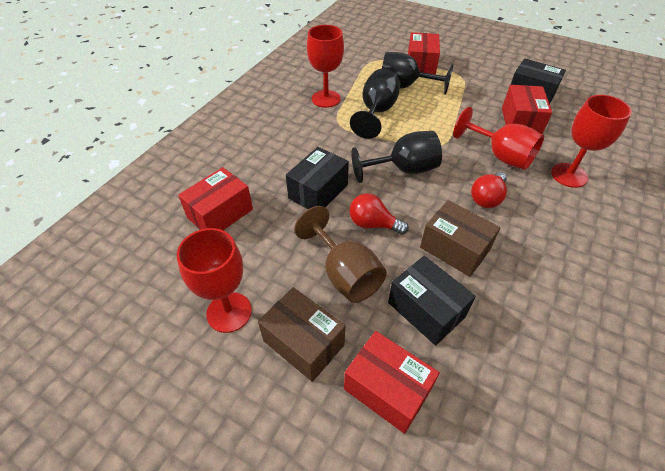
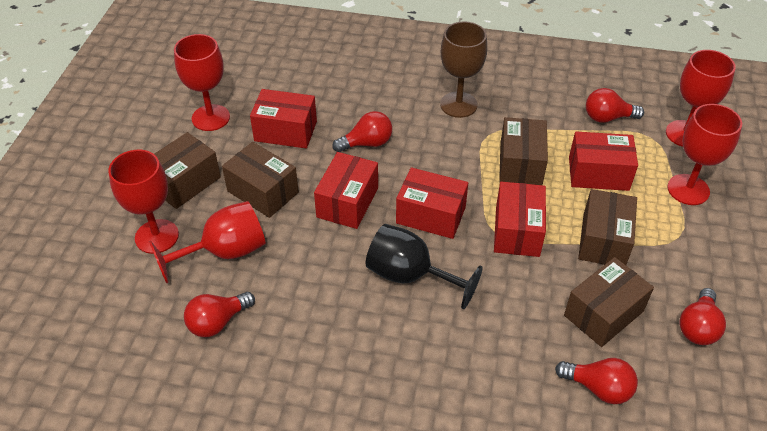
black box: 3 -> 0
black goblet: 3 -> 1
brown box: 2 -> 5
red box: 4 -> 5
red goblet: 4 -> 5
red light bulb: 2 -> 5

